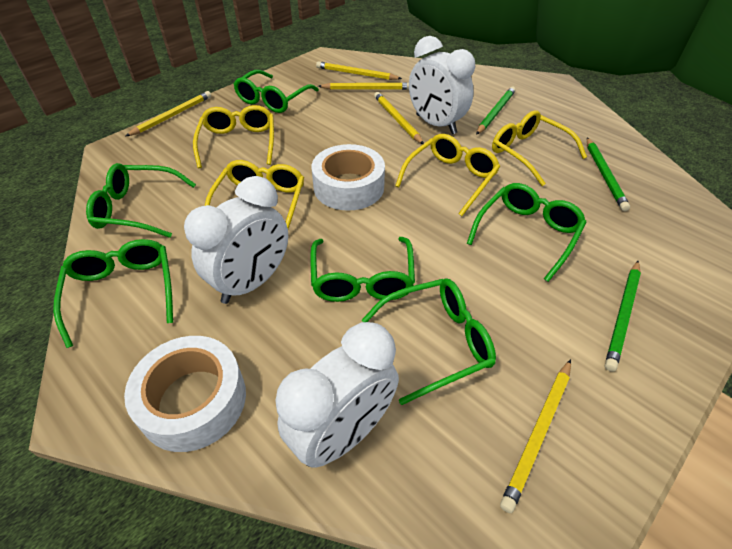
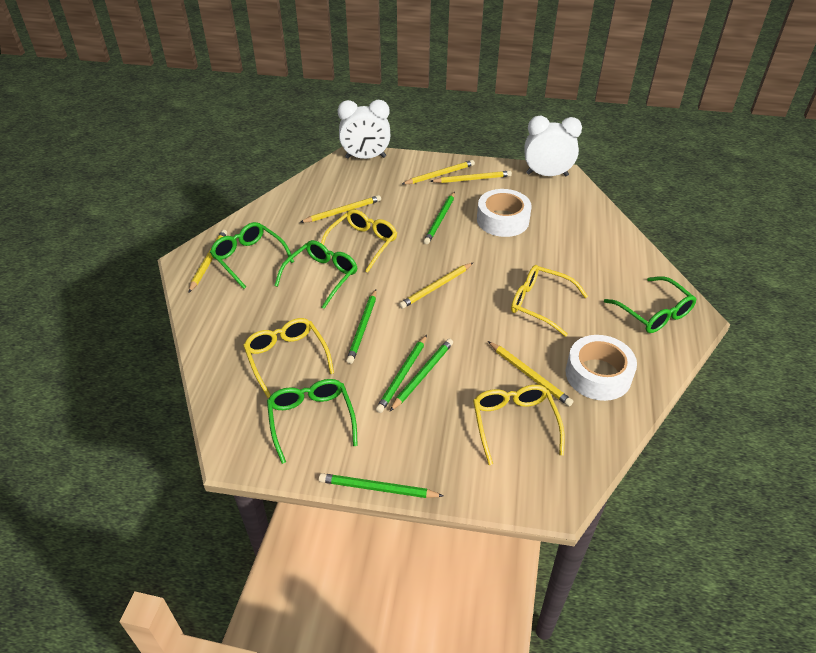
green glasses: 6 -> 4
green pencil: 3 -> 5
white clock: 3 -> 2
yellow pencil: 5 -> 6

